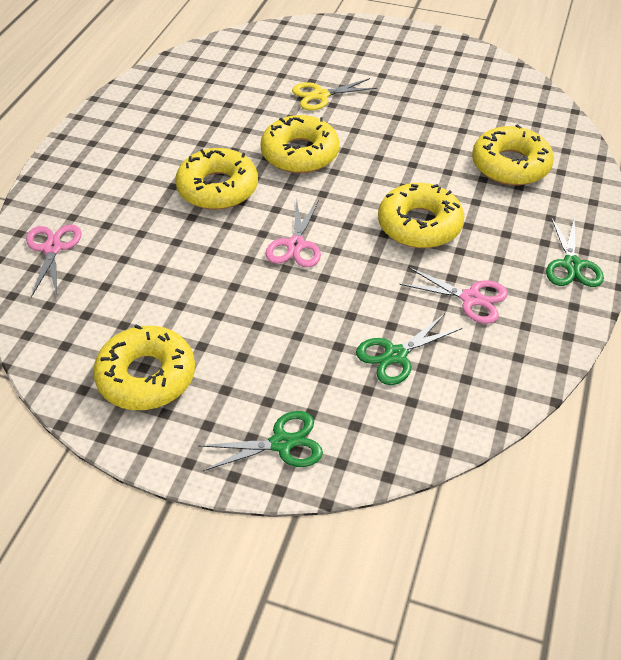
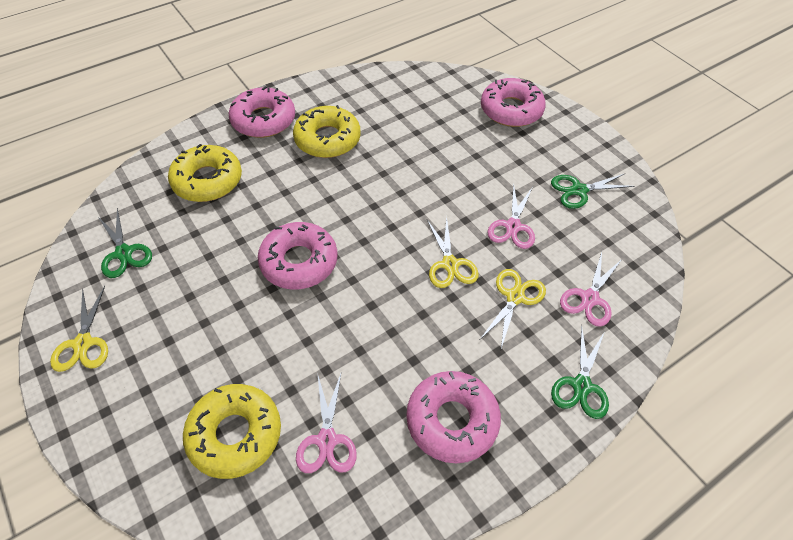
pink donut: 0 -> 4
yellow donut: 5 -> 3
yellow scissors: 1 -> 3

